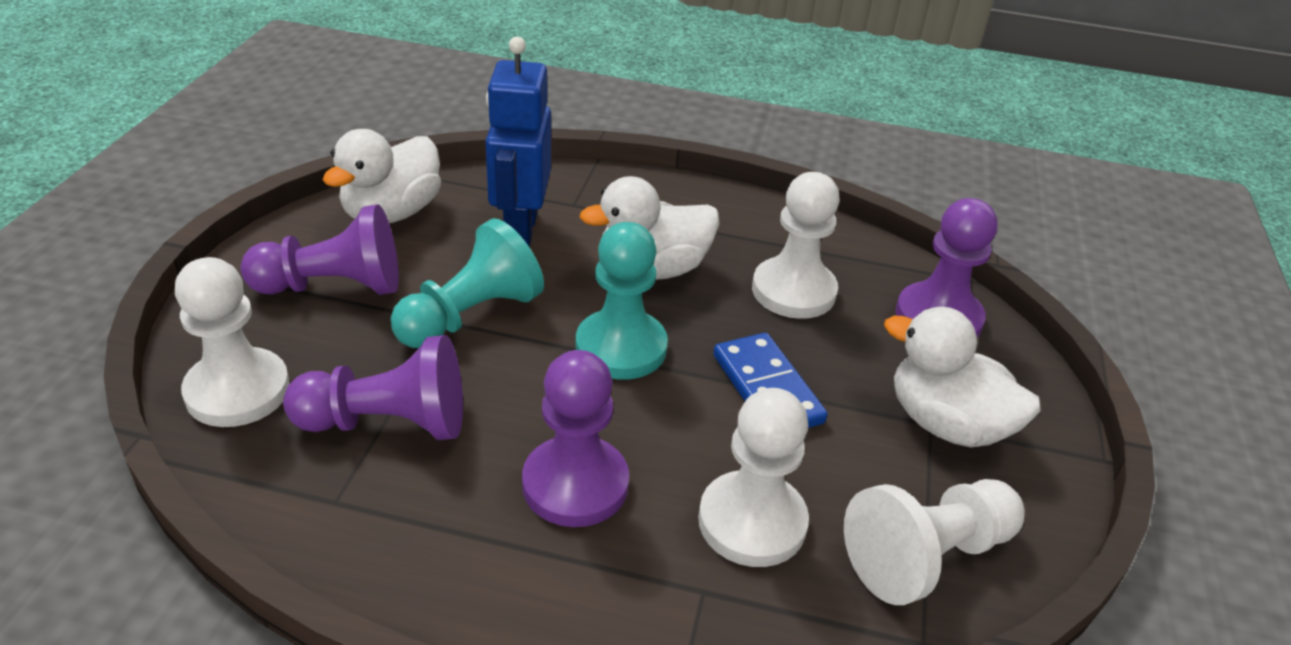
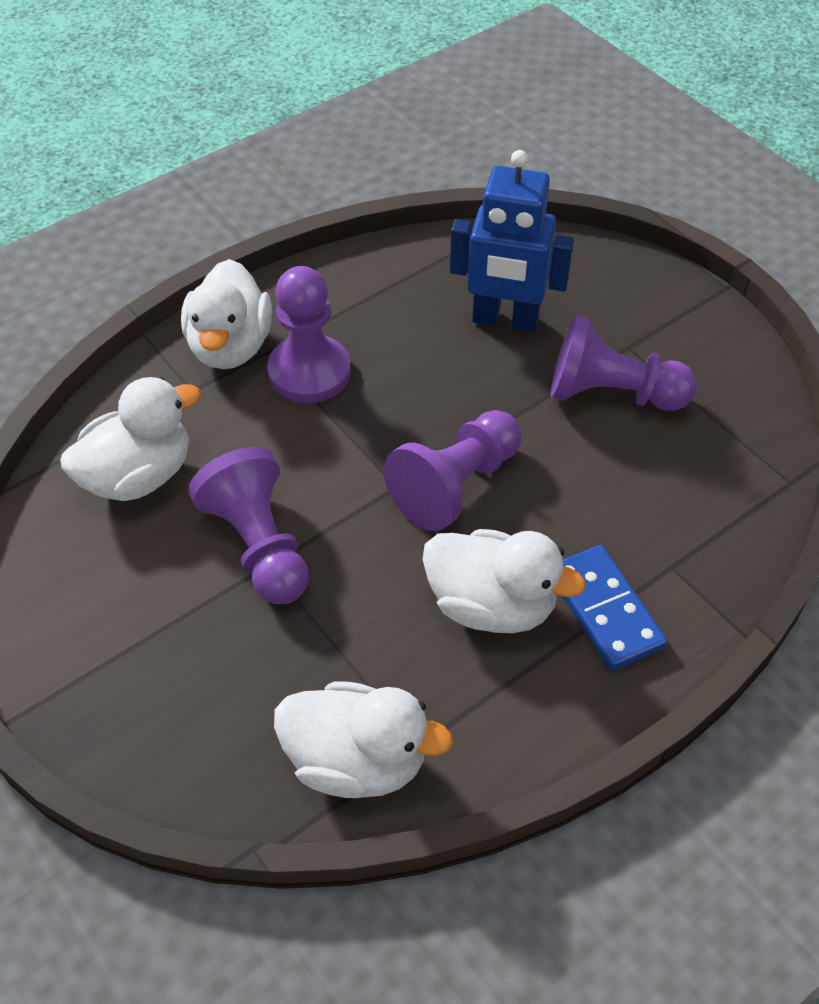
turquoise pawn: 2 -> 0
white duck: 3 -> 4
white pawn: 4 -> 0

